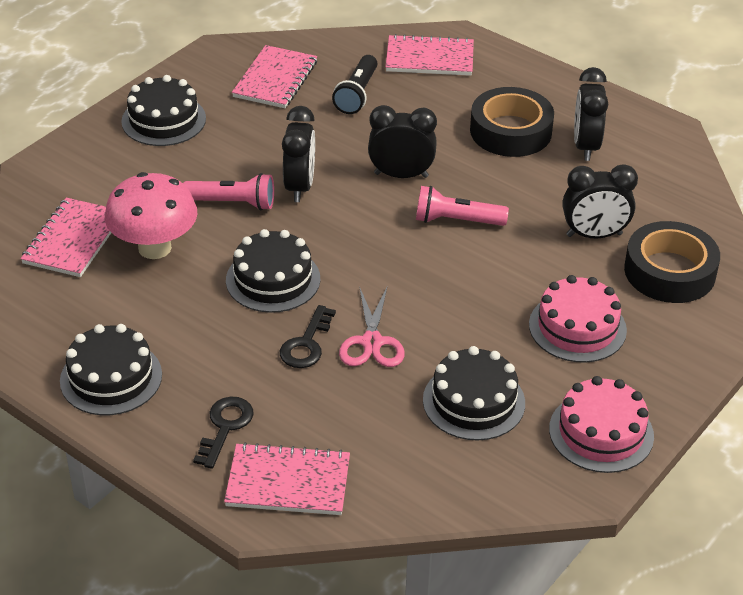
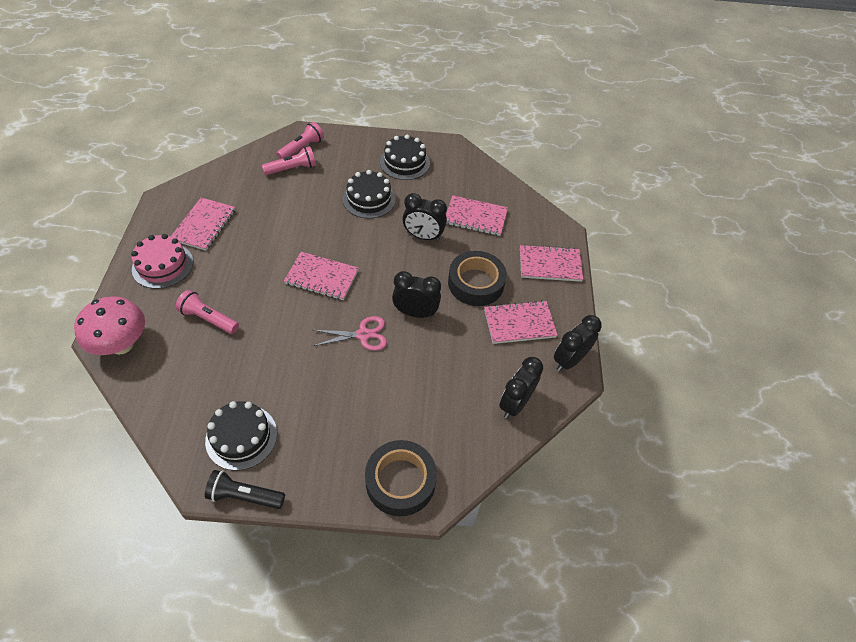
black cake: 4 -> 3
black key: 2 -> 0
pink cake: 2 -> 1
pink flashlight: 2 -> 3
pink notebook: 4 -> 5

